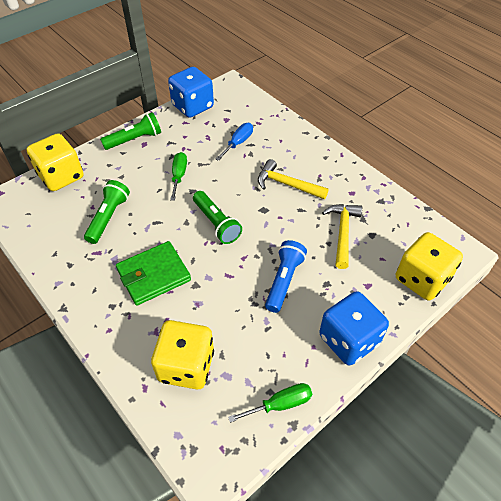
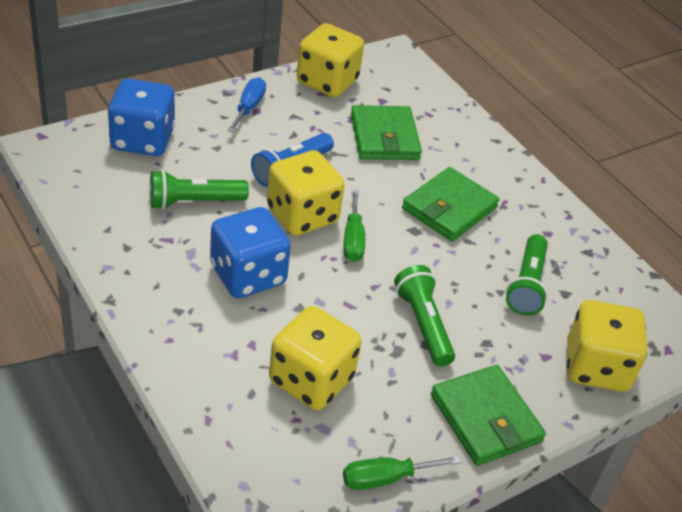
green wallet: 1 -> 3
yellow dice: 3 -> 4
yellow hammer: 2 -> 0

